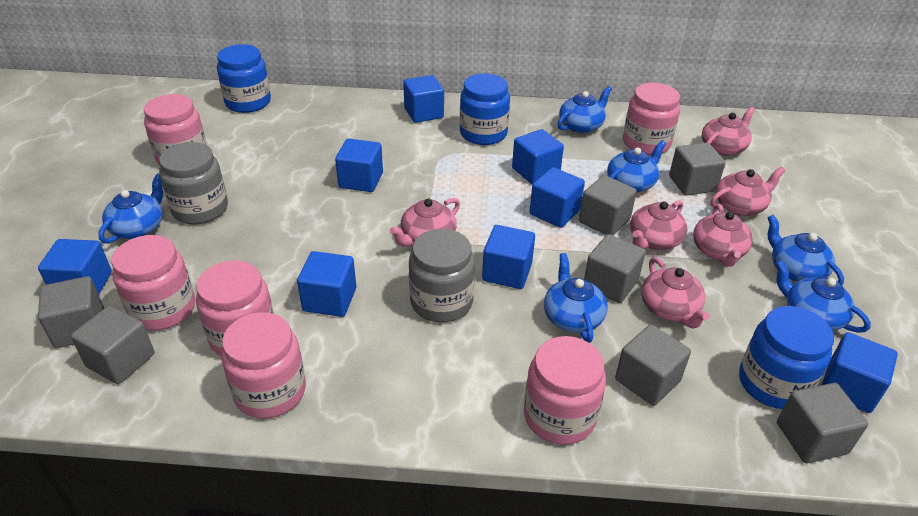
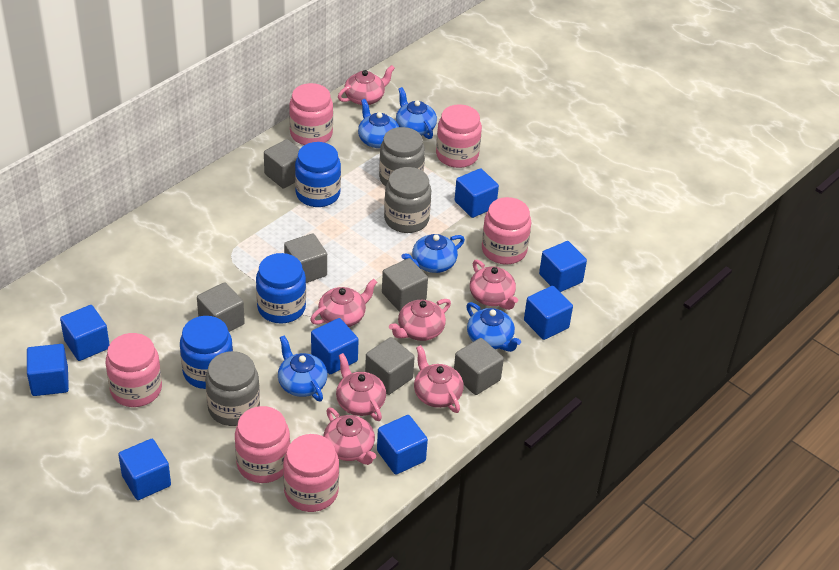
blue teapot: 6 -> 5
grey cube: 7 -> 6
grey jar: 2 -> 3
pink teapot: 6 -> 7

